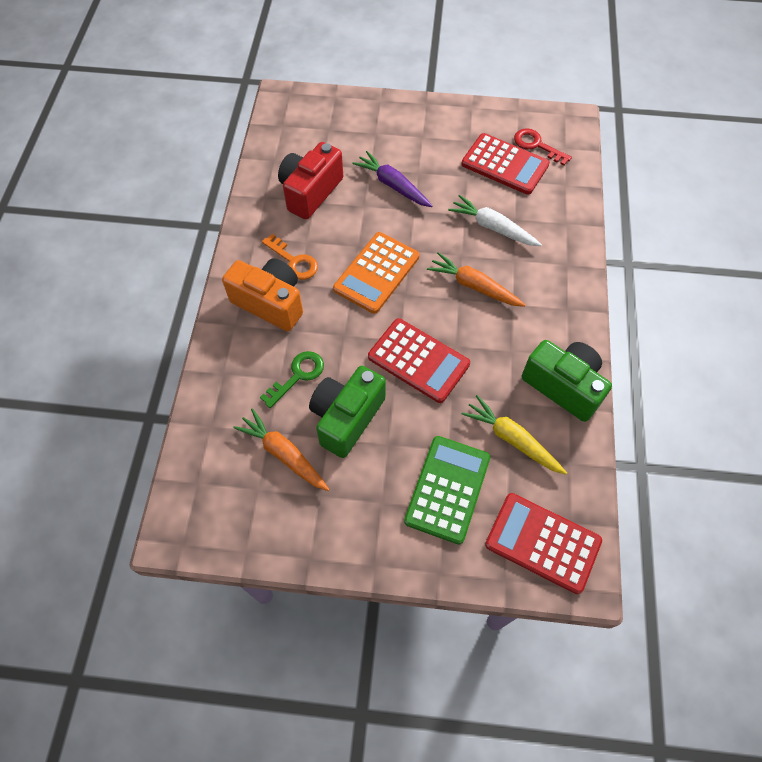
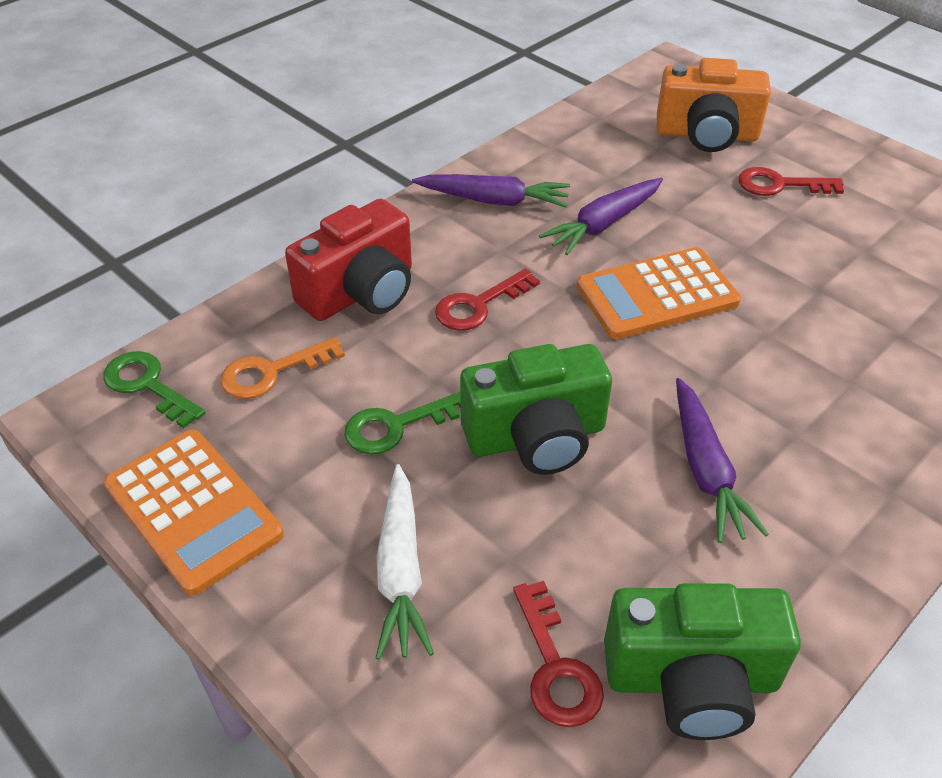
green calculator: 1 -> 0
green key: 1 -> 2
orange calculator: 1 -> 2
orange carrot: 2 -> 0
purple carrot: 1 -> 3
red calculator: 3 -> 0
red key: 1 -> 3
yellow carrot: 1 -> 0

